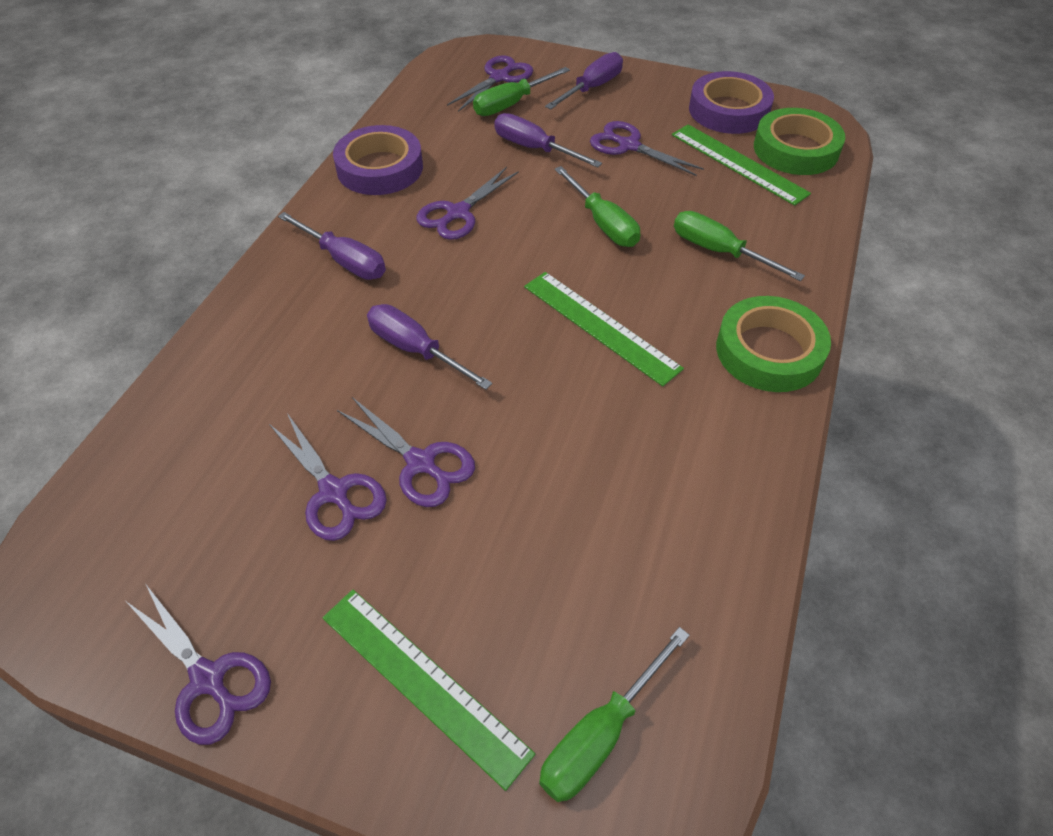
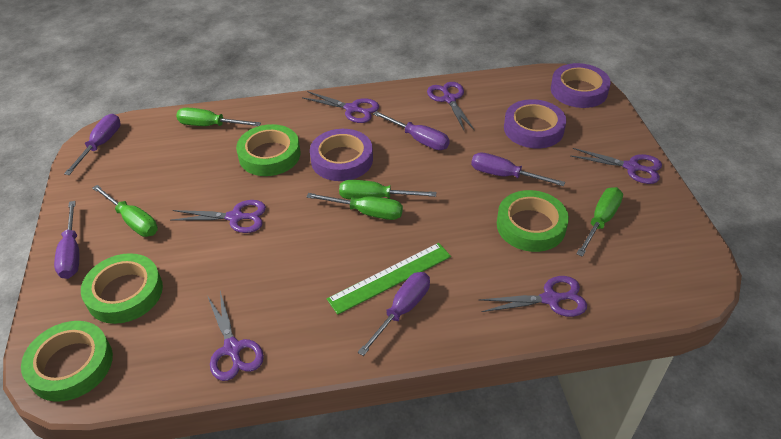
green ruler: 3 -> 1
green screwdriver: 4 -> 5
green tape: 2 -> 4
purple screwdriver: 4 -> 5
purple tape: 2 -> 3

